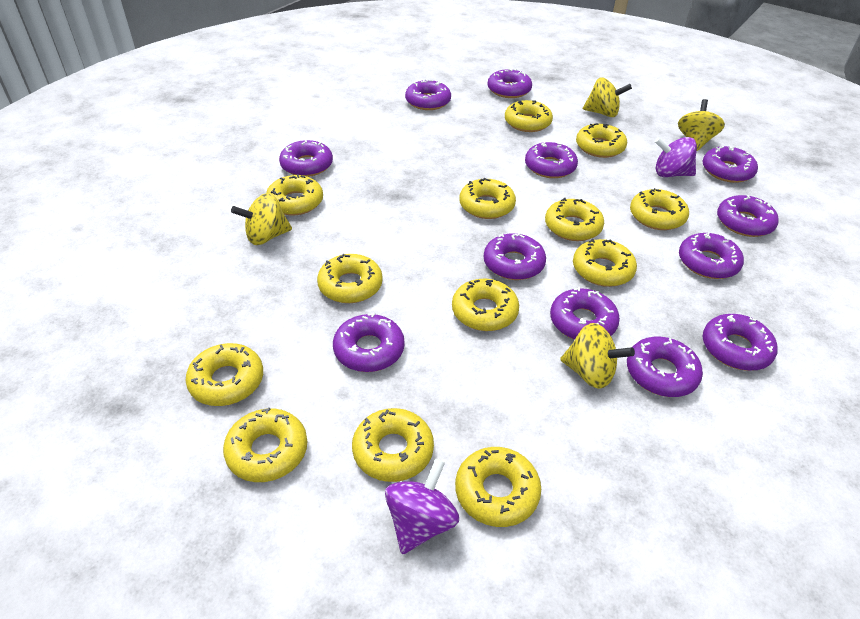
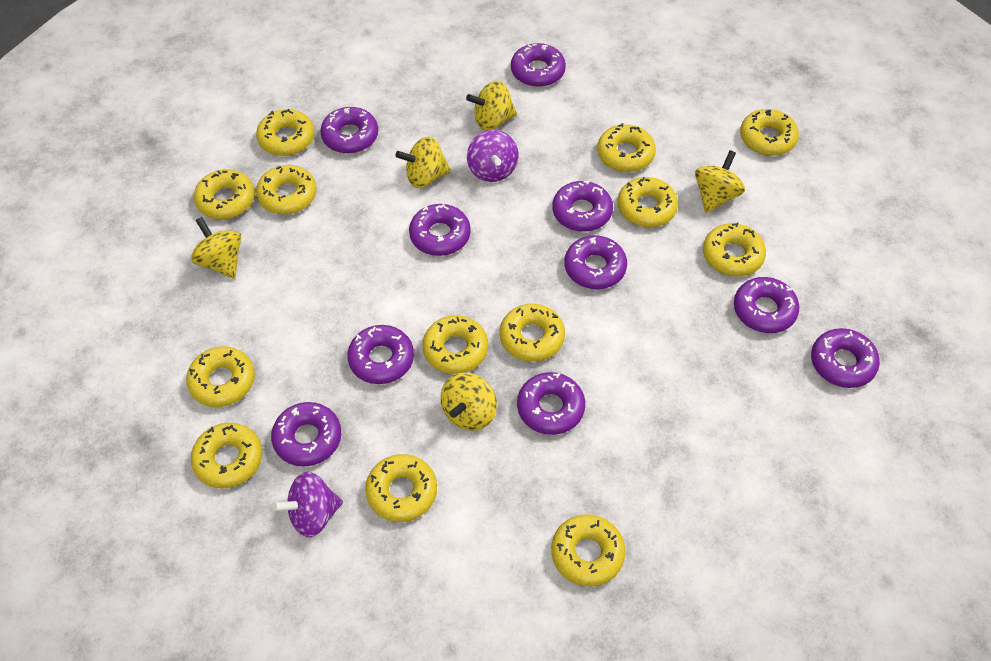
purple donut: 12 -> 10
yellow spinning top: 4 -> 5

